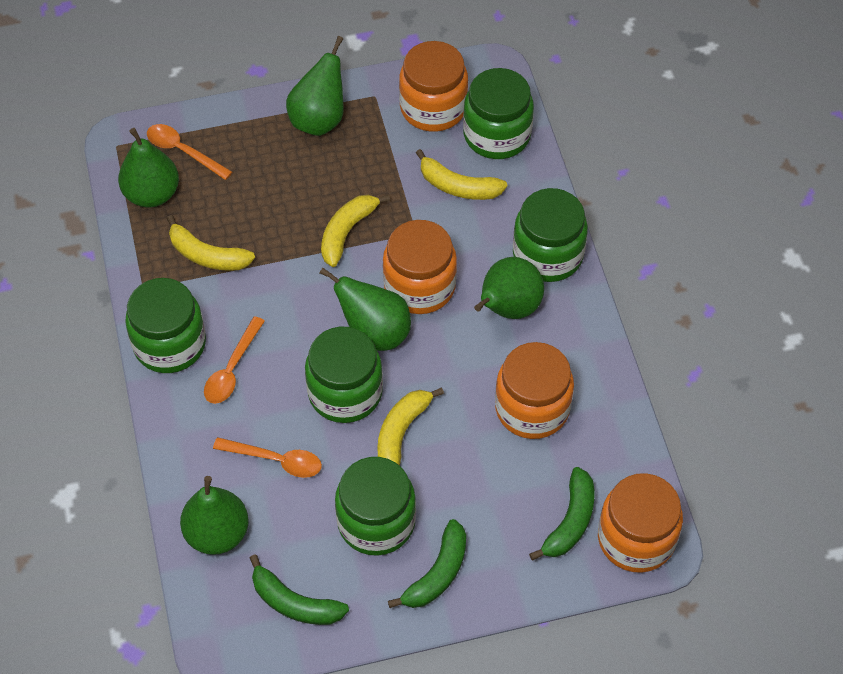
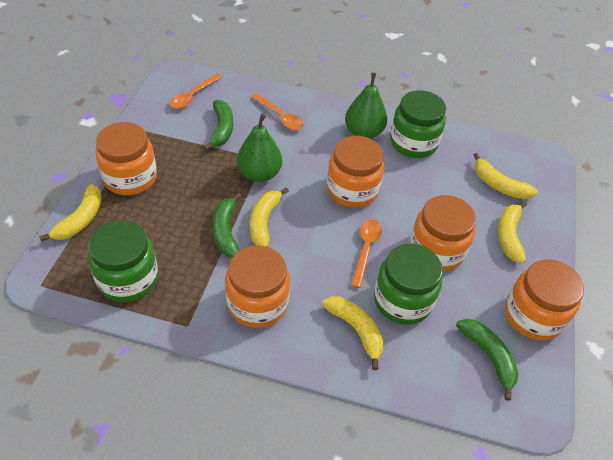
green jar: 5 -> 3
green pear: 5 -> 2
orange jar: 4 -> 5
yellow banana: 4 -> 5

